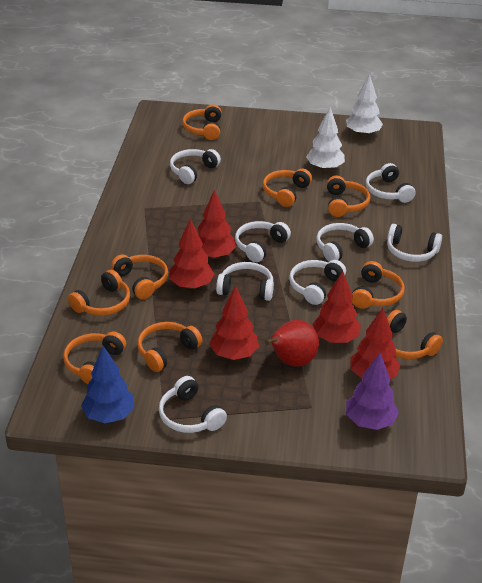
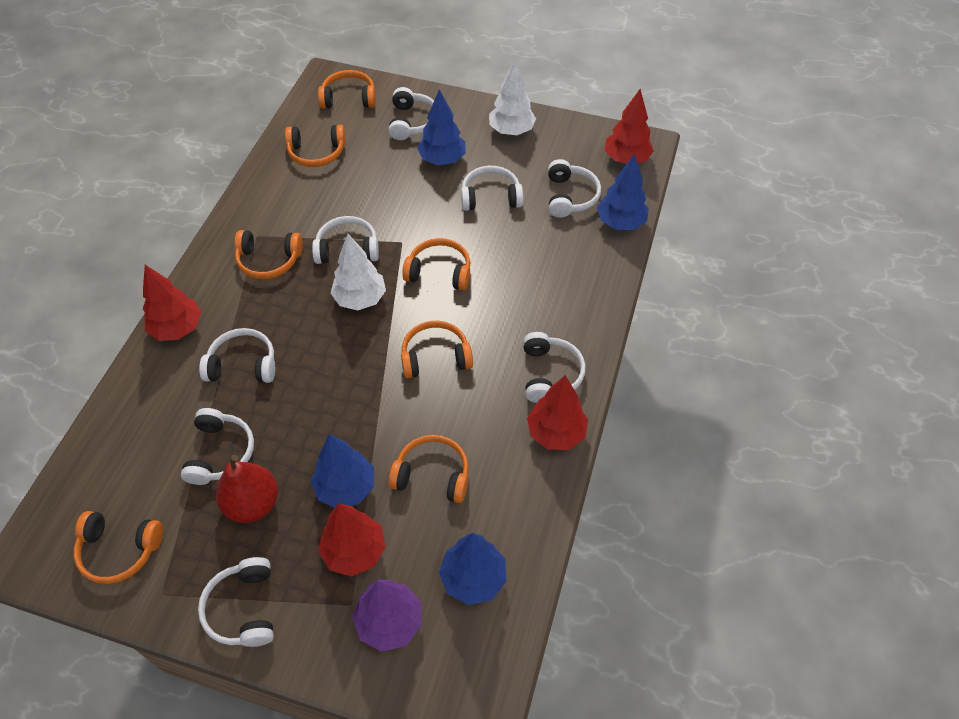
blue tree: 1 -> 4
orange headphones: 9 -> 7
red tree: 5 -> 4

